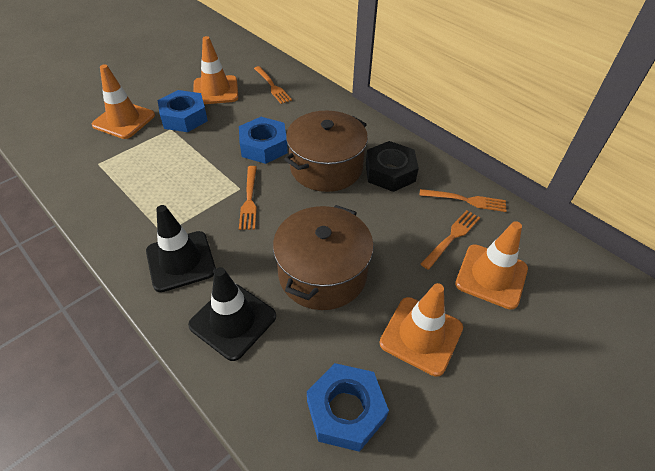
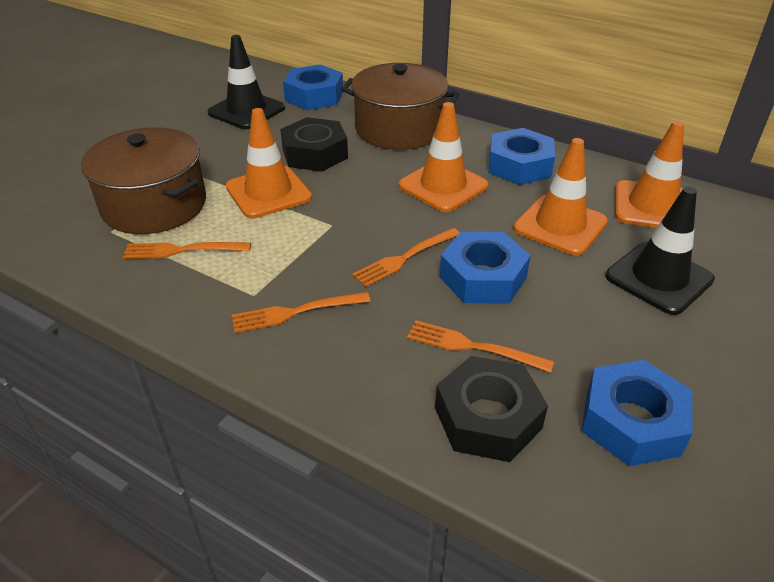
black nut: 1 -> 2
blue nut: 3 -> 4

